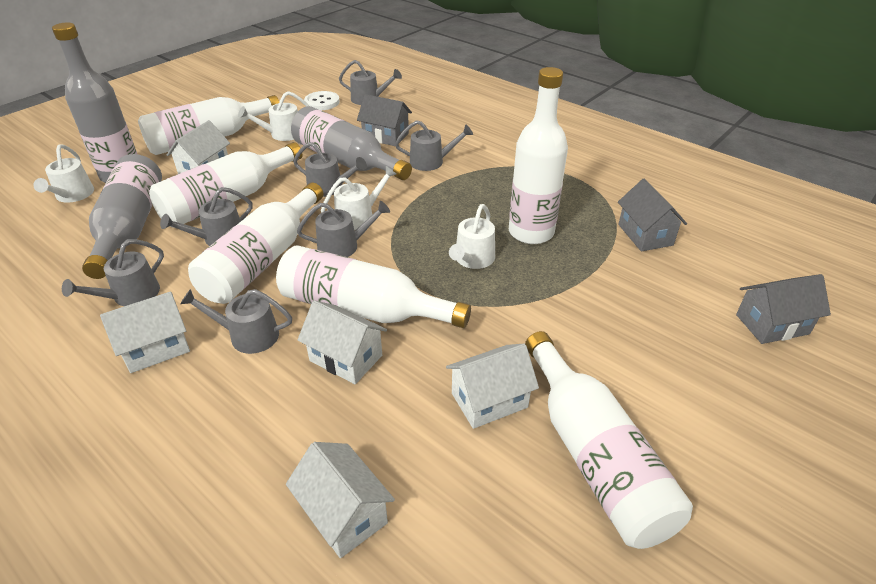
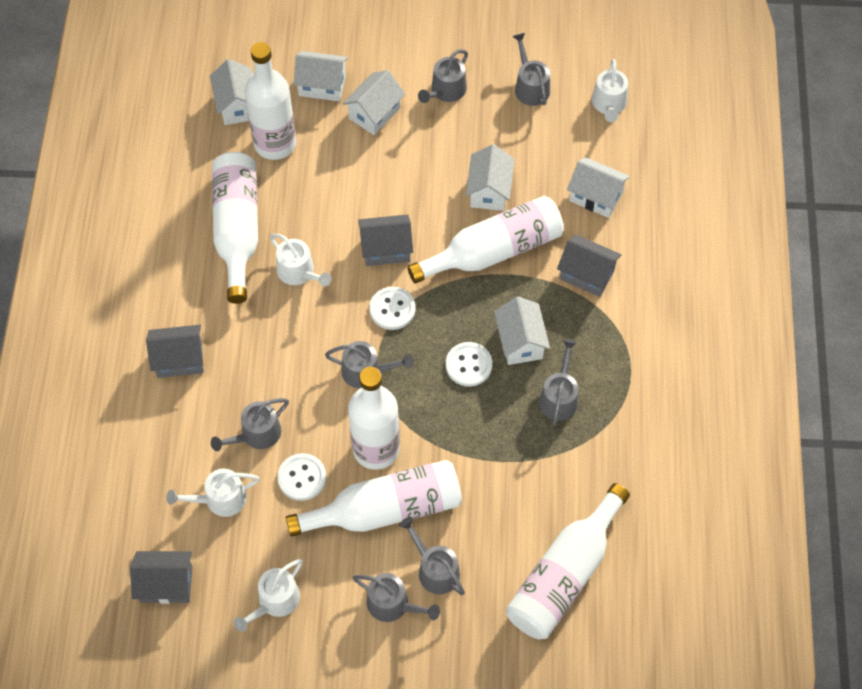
grey bottle: 3 -> 0
grey house: 3 -> 4
white button: 1 -> 3
white house: 5 -> 6

